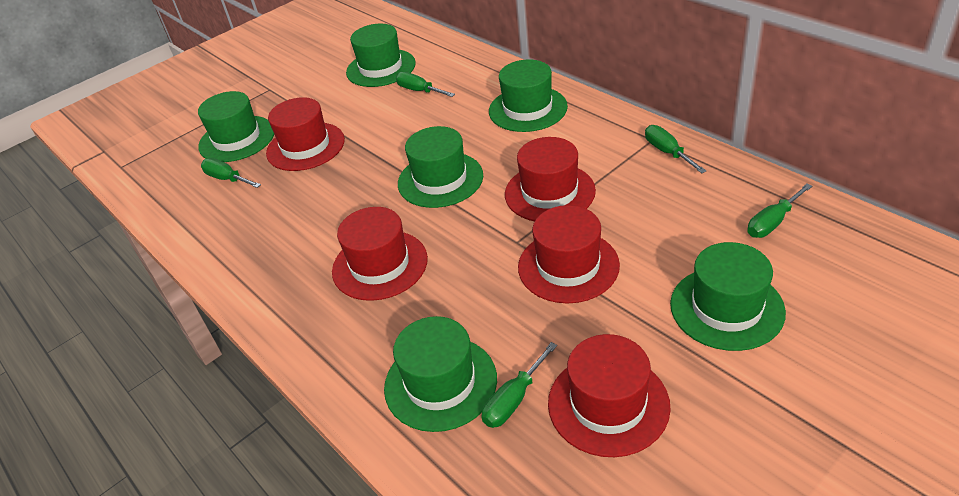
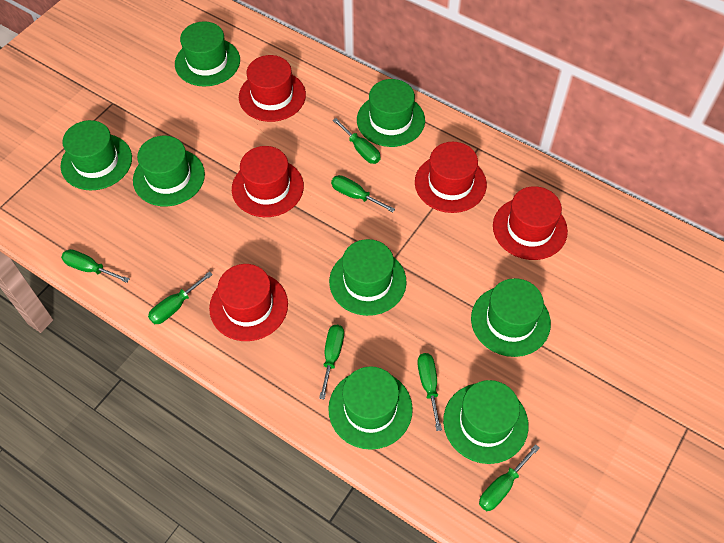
green hat: 6 -> 8
green screwdriver: 5 -> 7

